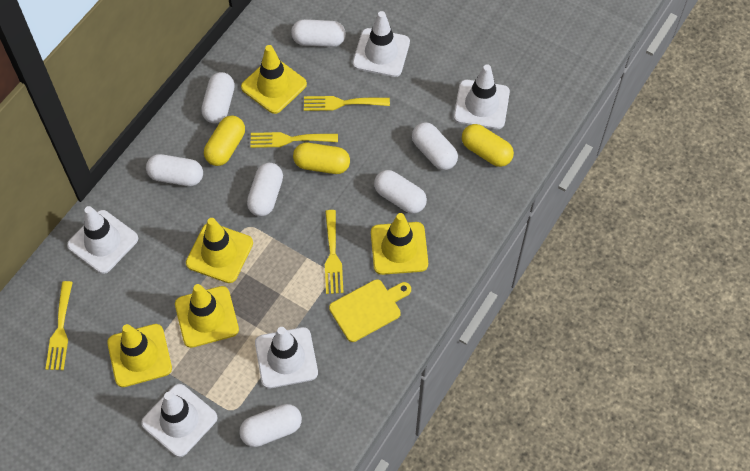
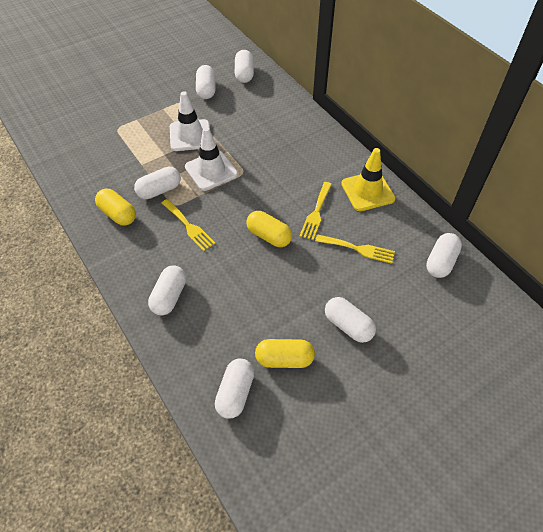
white traffic cone: 5 -> 2
yellow cutting board: 1 -> 0
yellow fork: 4 -> 3
yellow traffic cone: 5 -> 1

